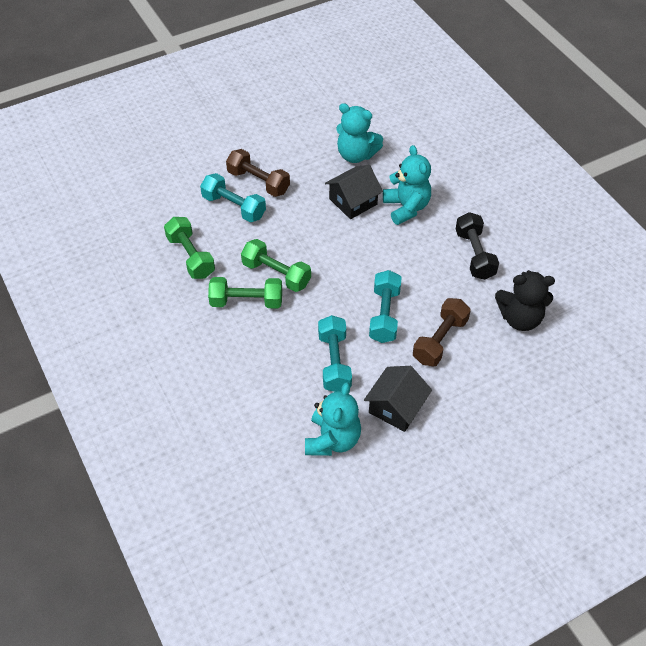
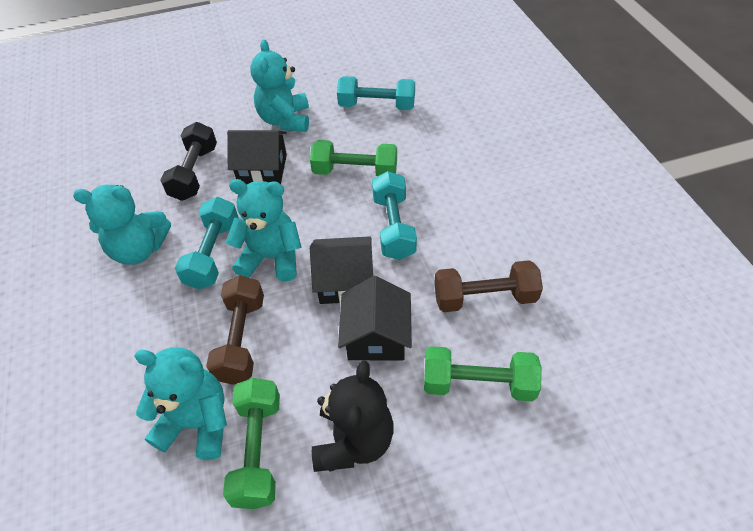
black house: 2 -> 3
turquoise teddy bear: 3 -> 4

